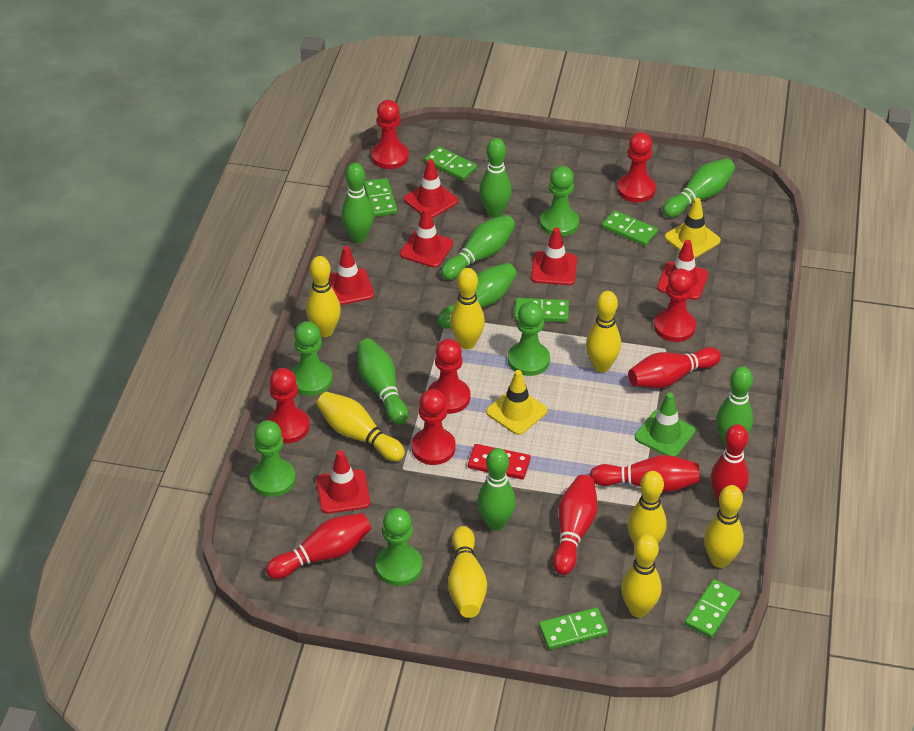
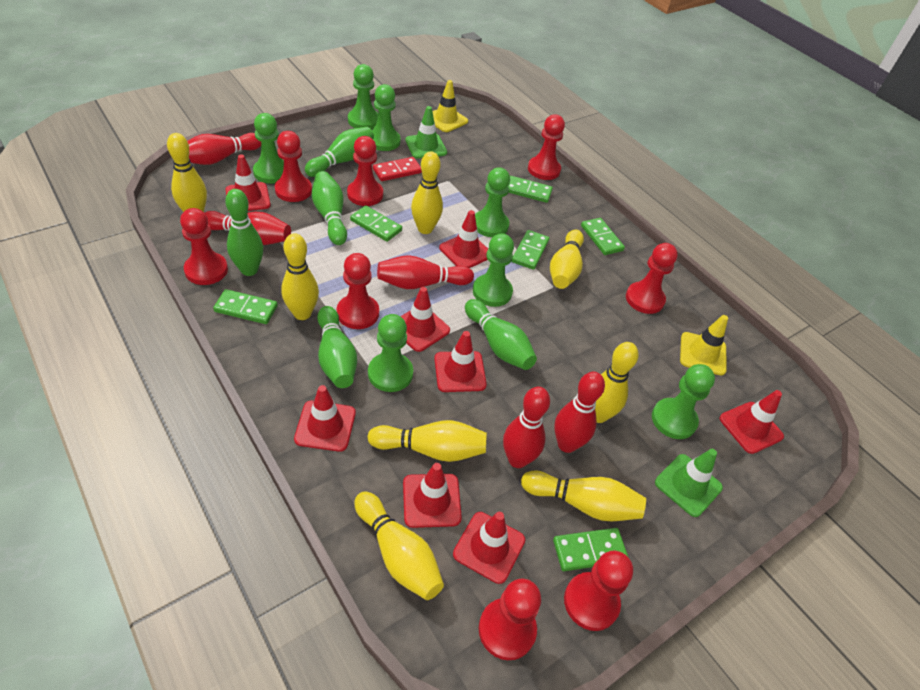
green bowling pin: 8 -> 5
green pawn: 5 -> 7
green traffic cone: 1 -> 2
red pawn: 6 -> 8
red traffic cone: 6 -> 8

